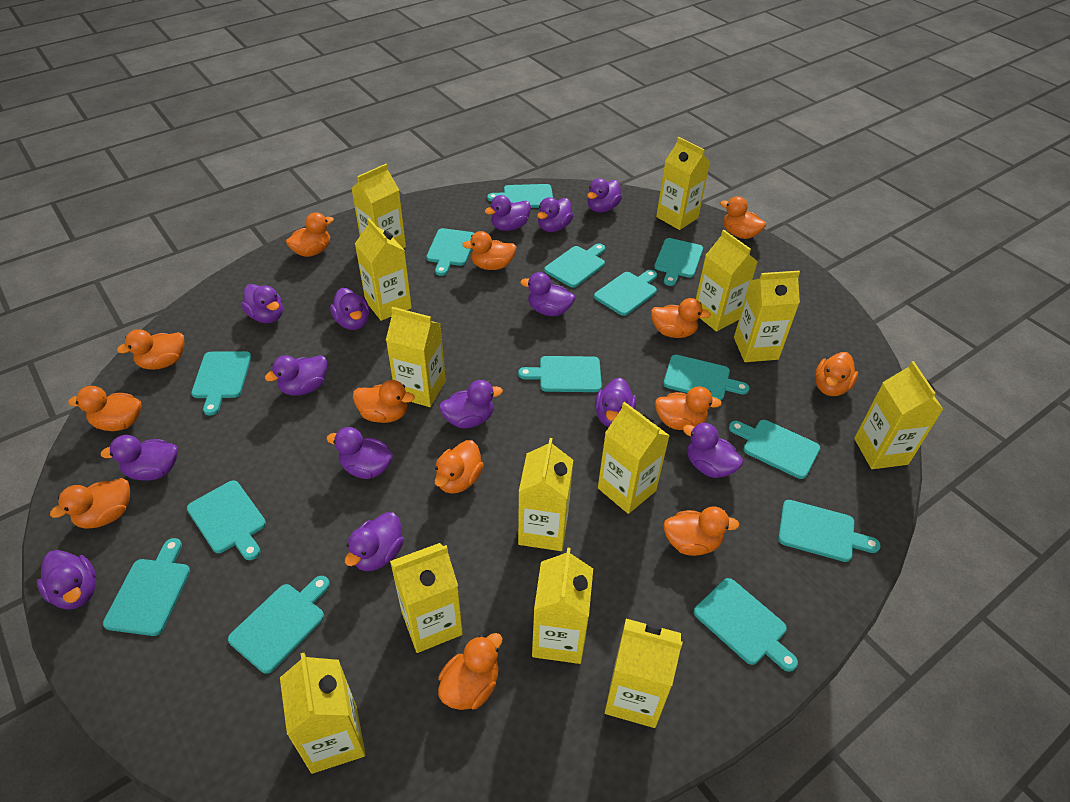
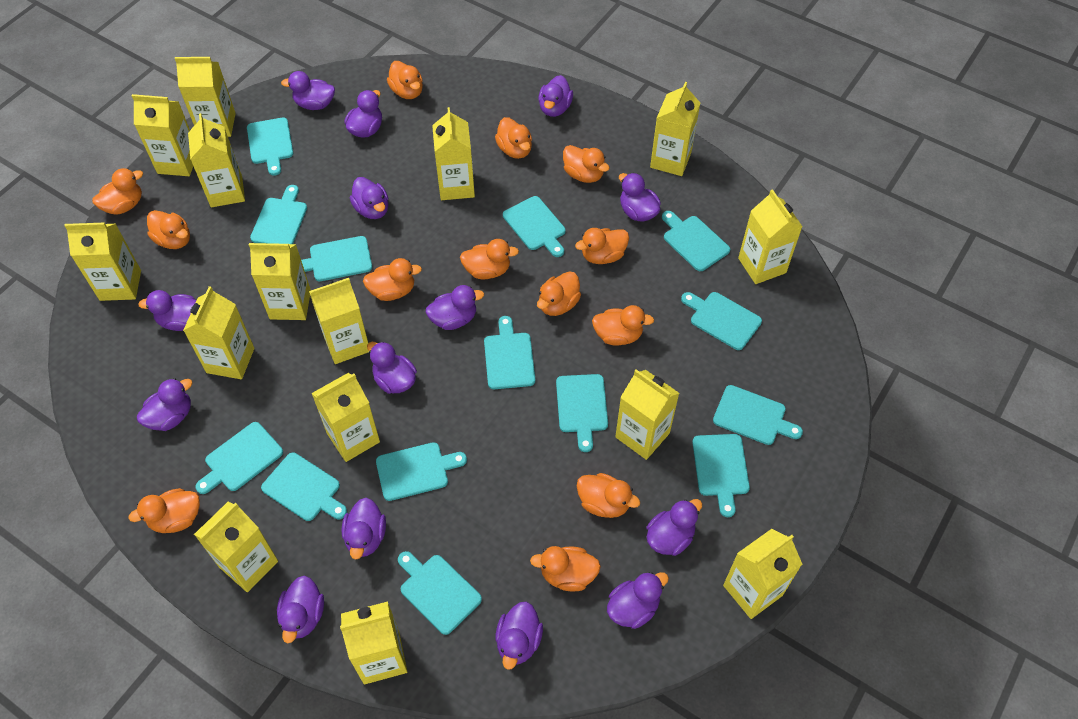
yellow carton: 13 -> 15

